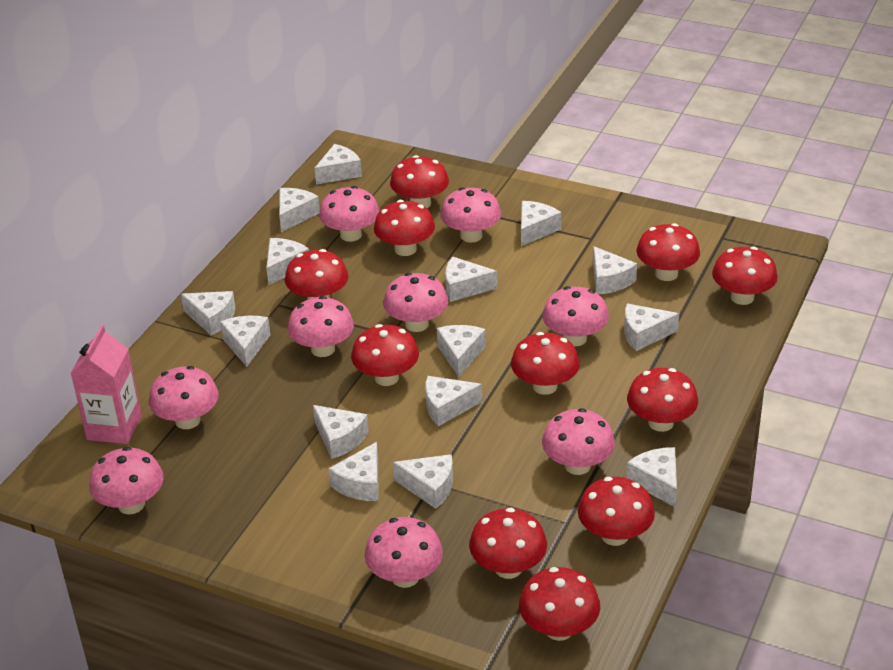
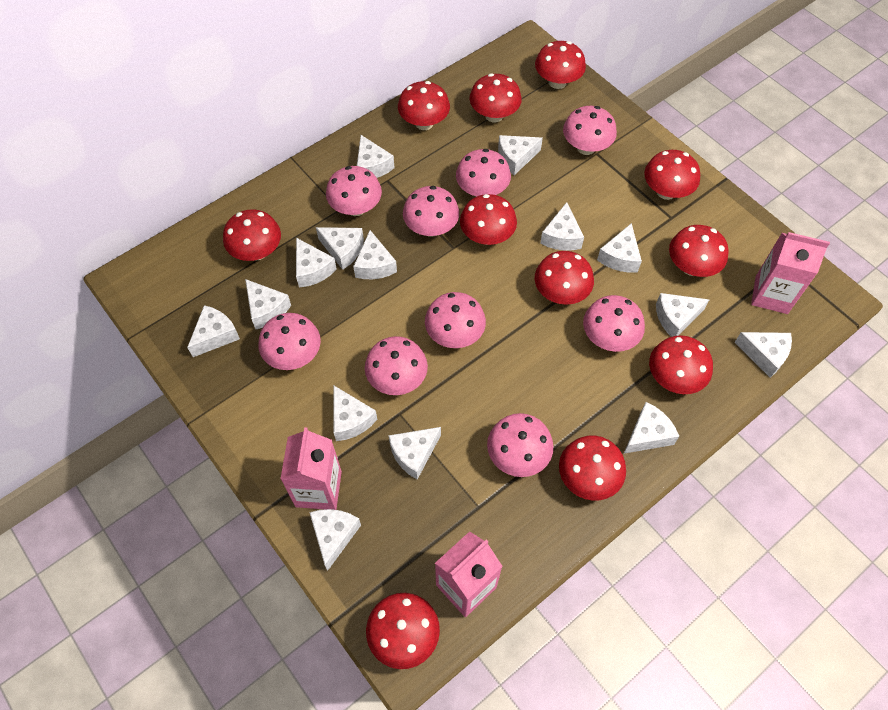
pink carton: 1 -> 3

